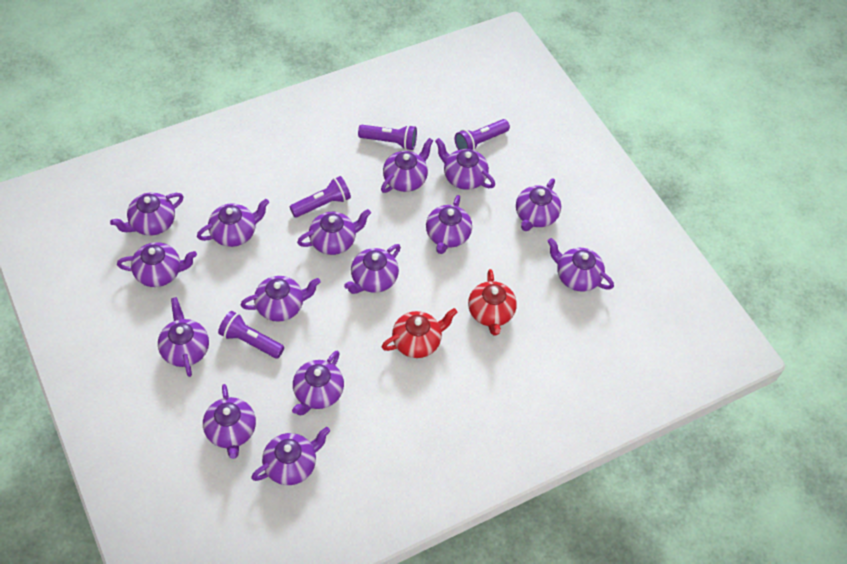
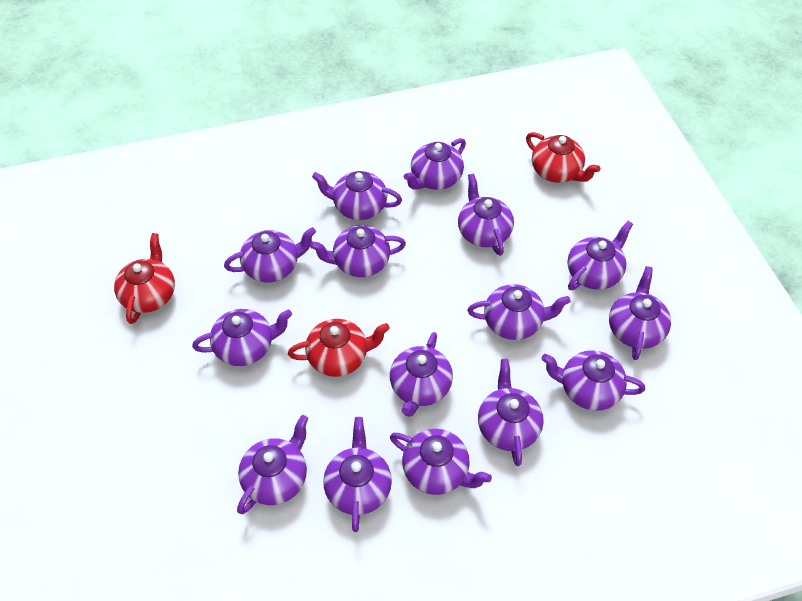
purple flashlight: 4 -> 0
red teapot: 2 -> 3

